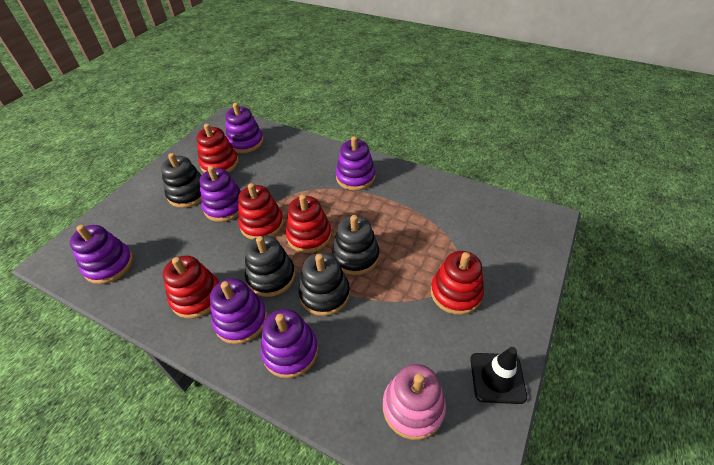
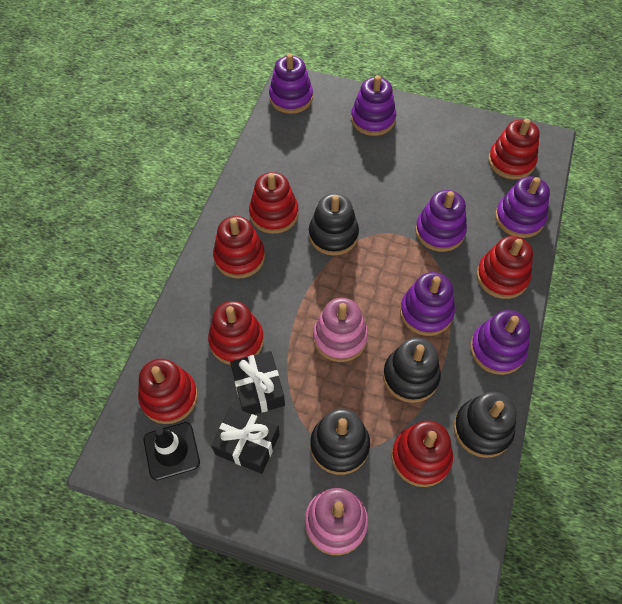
black gift: 0 -> 2
pink stacking toy: 1 -> 2
red stacking toy: 5 -> 7

